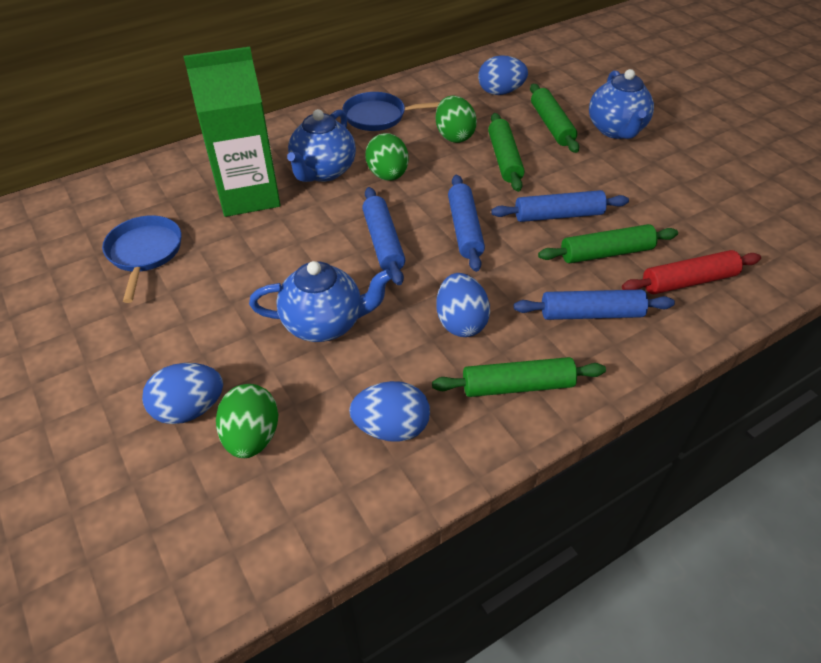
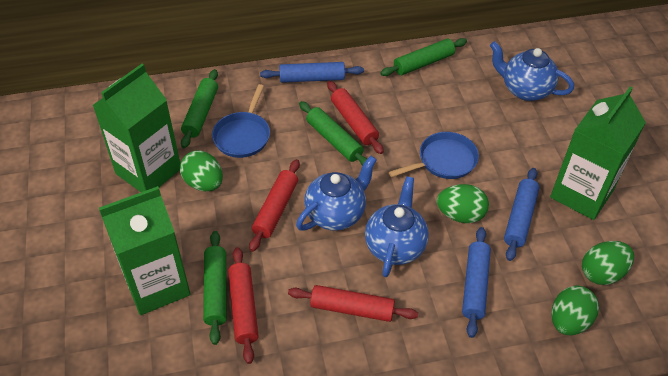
blue egg: 4 -> 0
blue rolling pin: 4 -> 3
green carton: 1 -> 3
green egg: 3 -> 4
red rolling pin: 1 -> 4

